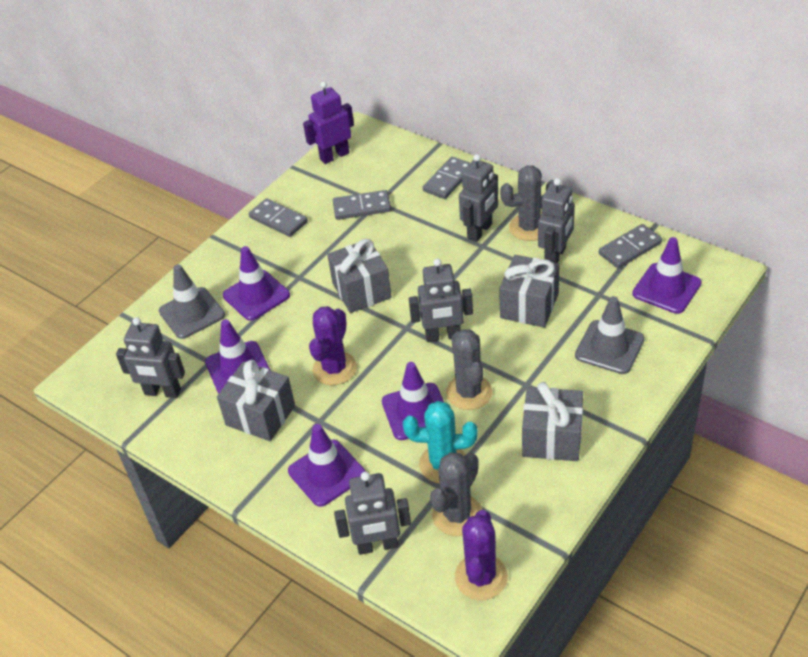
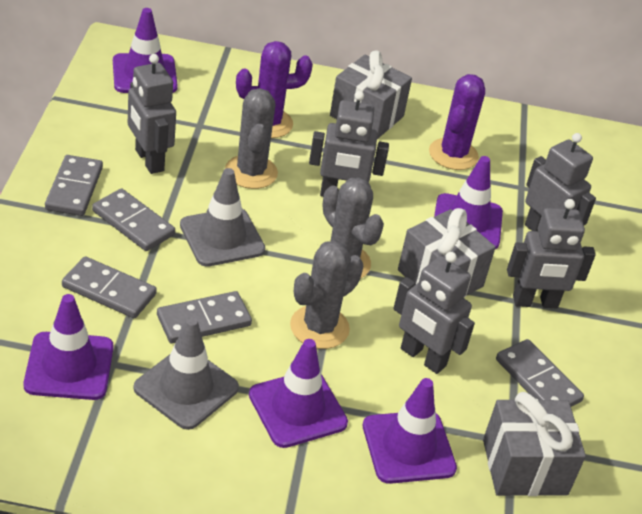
grey domino: 4 -> 5
grey gift: 4 -> 3
purple robot: 1 -> 0
turquoise cactus: 1 -> 0

